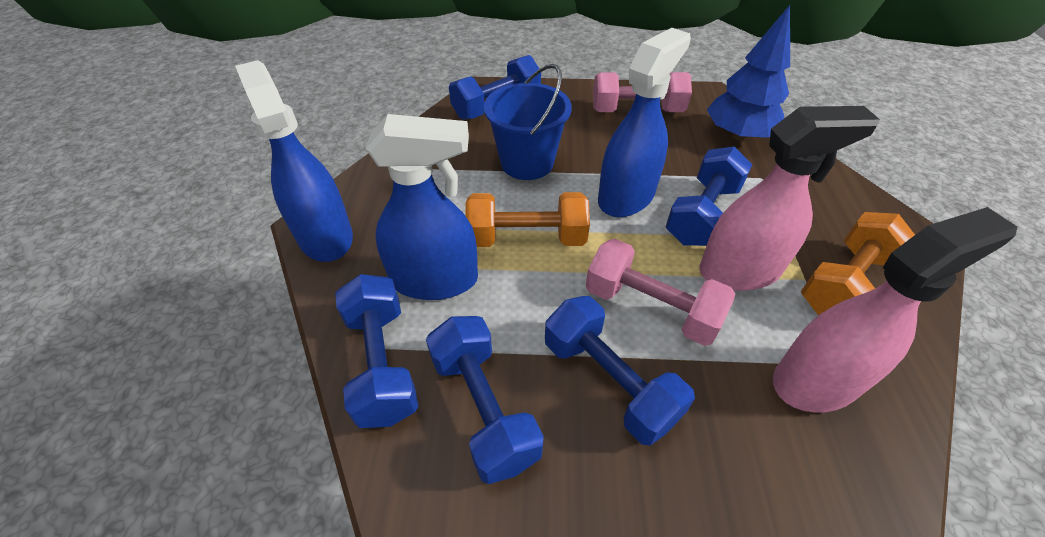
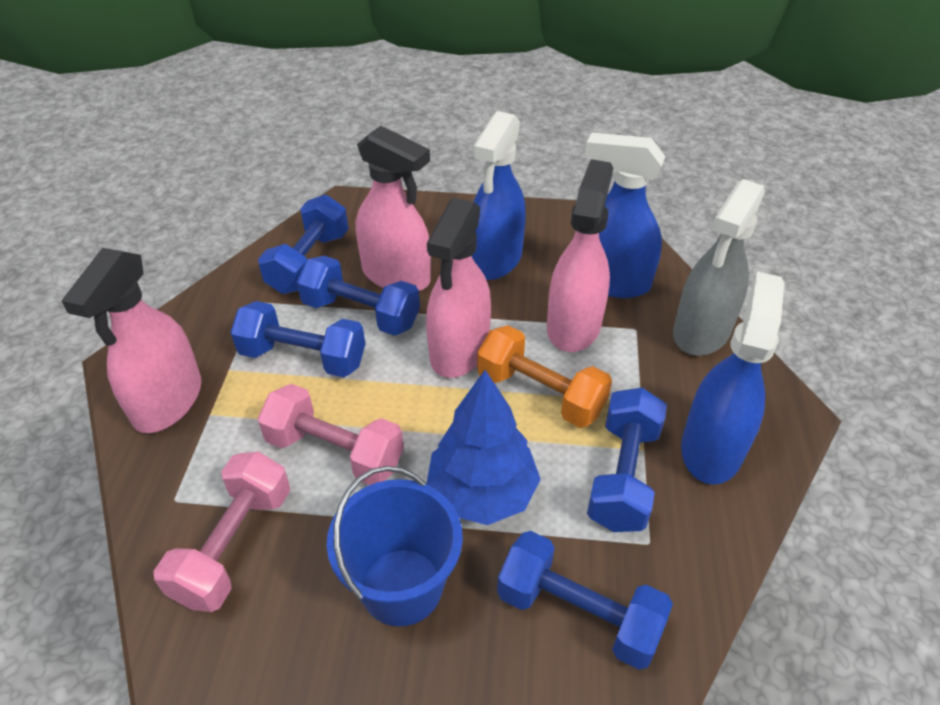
grey spray bottle: 0 -> 1
orange dumbbell: 2 -> 1
pink spray bottle: 2 -> 4

